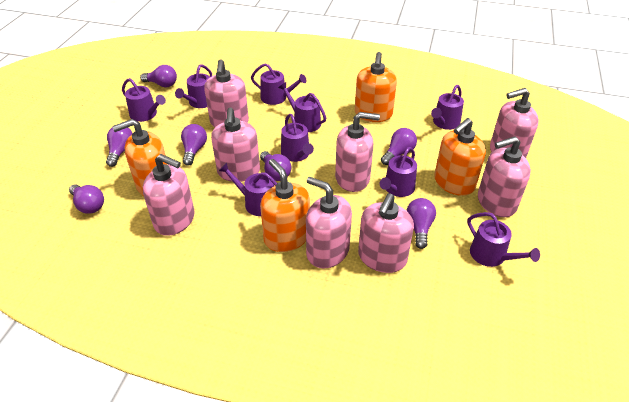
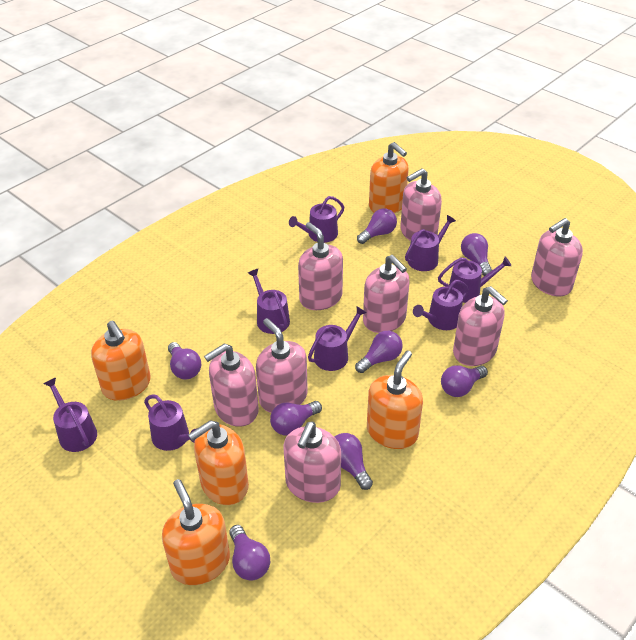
orange soap dispenser: 4 -> 5
purple light bulb: 7 -> 8
purple watering can: 9 -> 8

